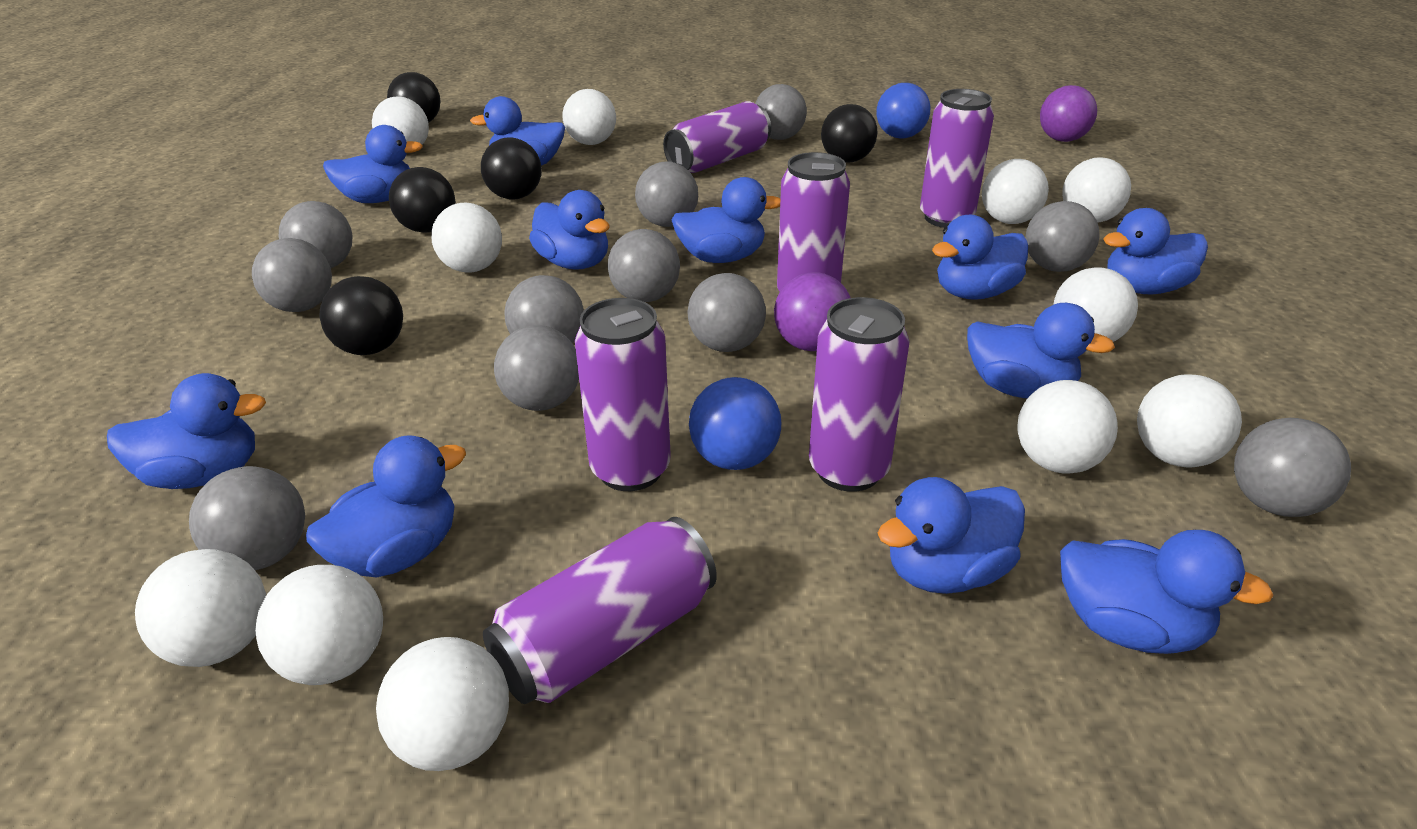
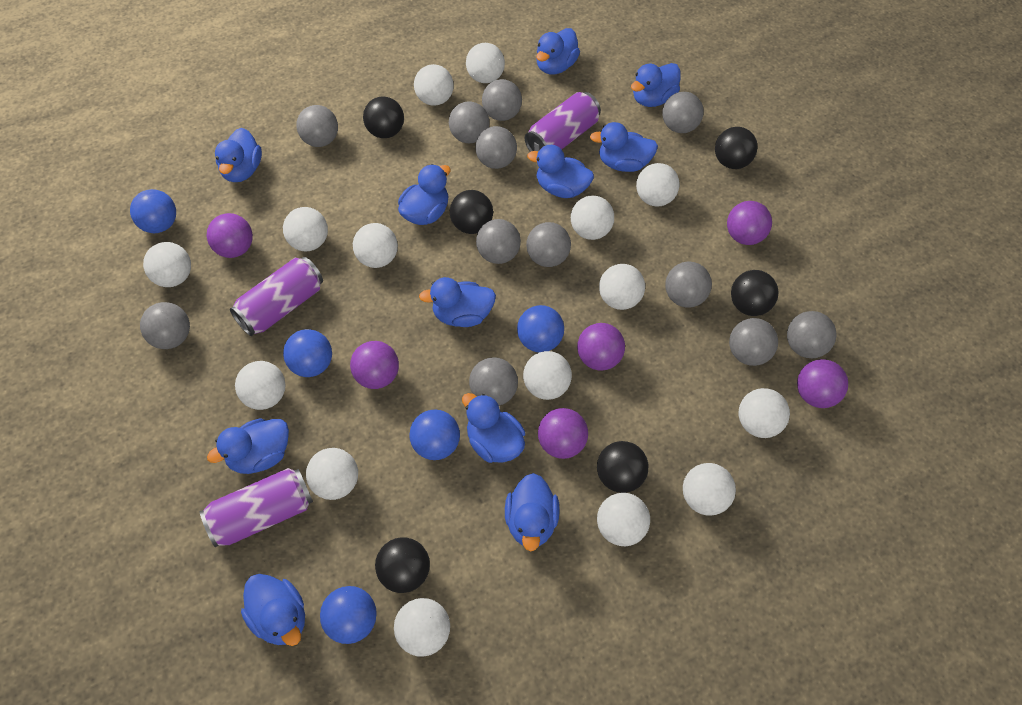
black ball: 5 -> 6
blue ball: 2 -> 5
grey ball: 11 -> 12
purple ball: 2 -> 6
purple can: 6 -> 3
white ball: 11 -> 15

